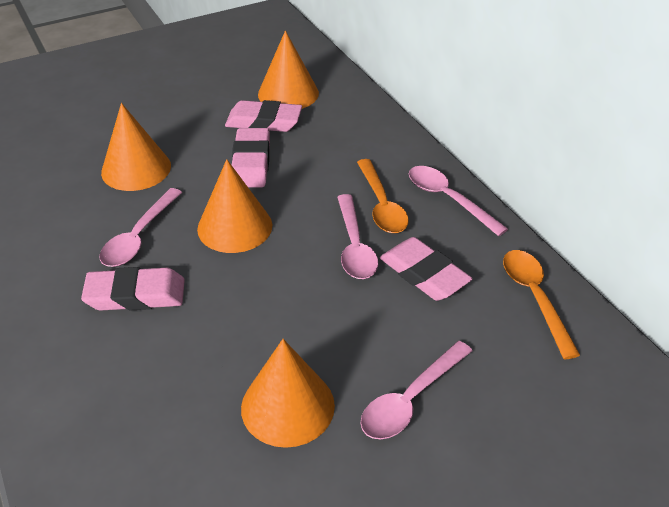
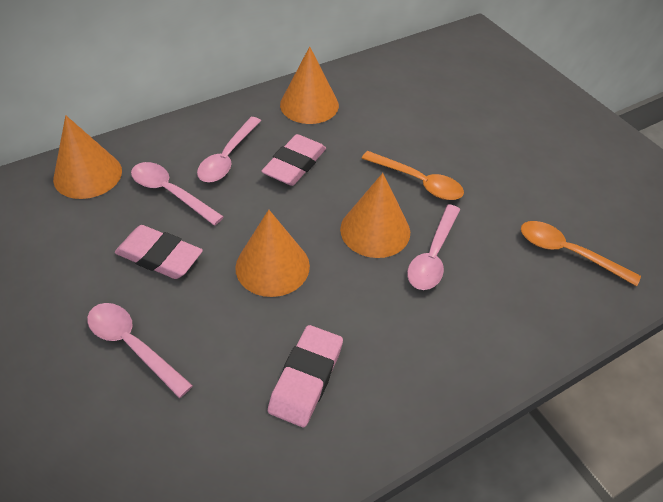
pink eraser: 4 -> 3

